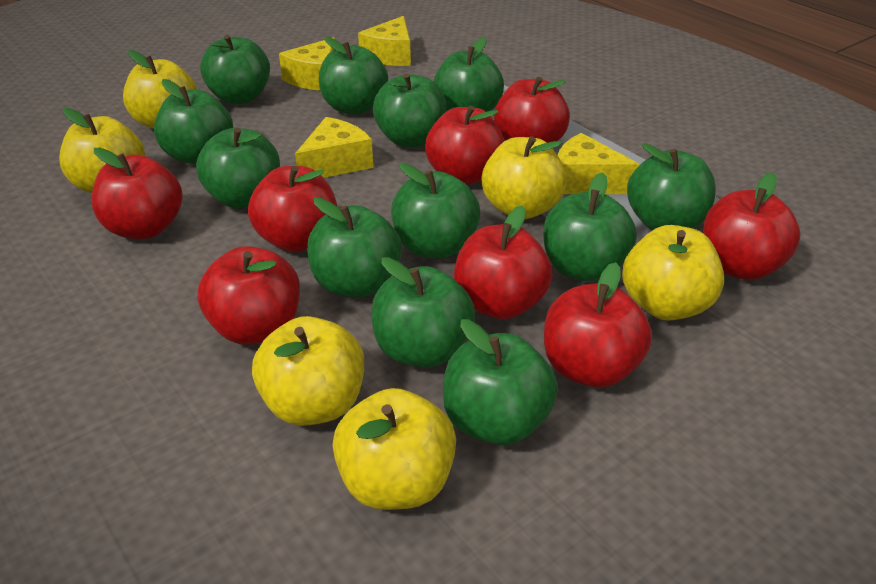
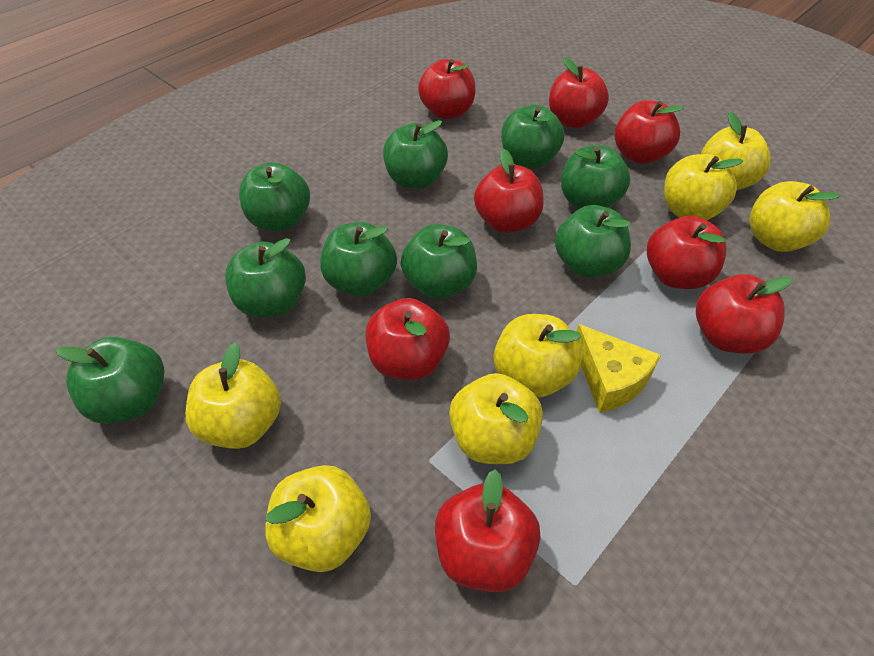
green apple: 12 -> 9
yellow apple: 6 -> 7
yellow cheese: 4 -> 1

